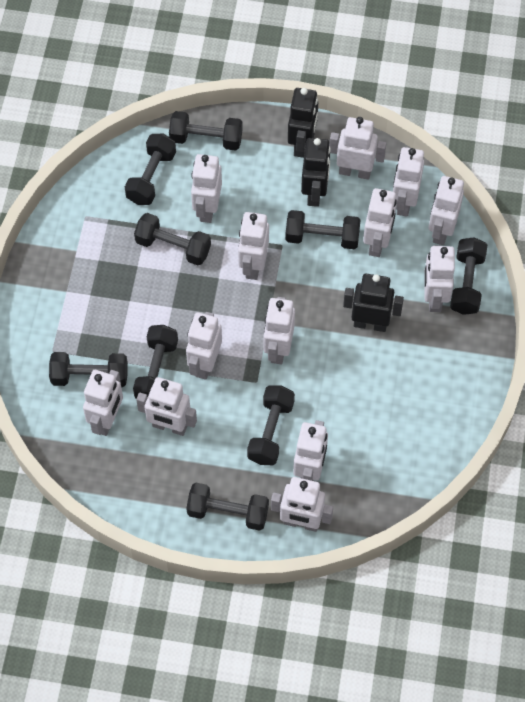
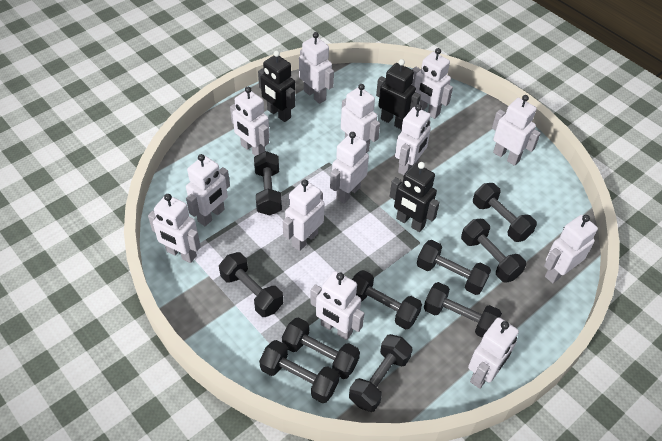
black dumbbell: 9 -> 10

